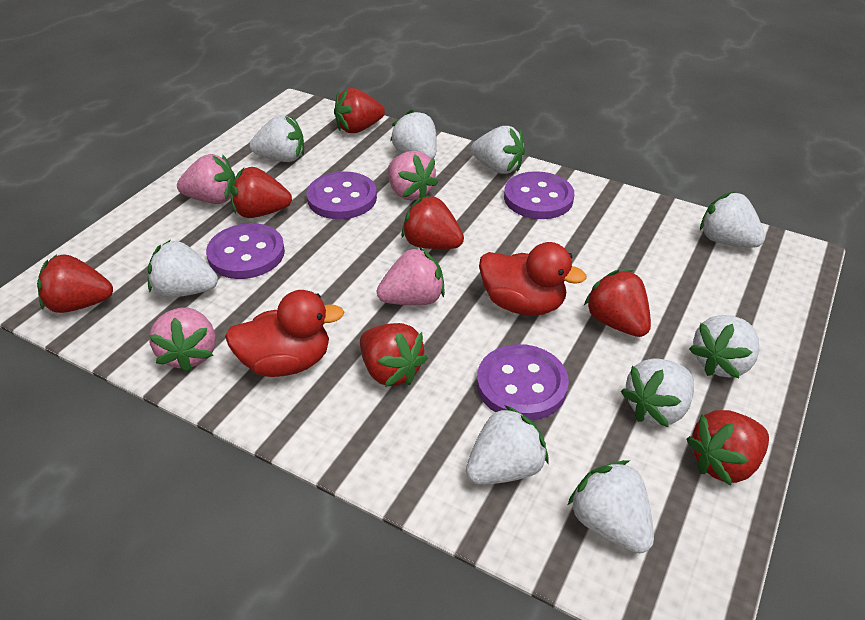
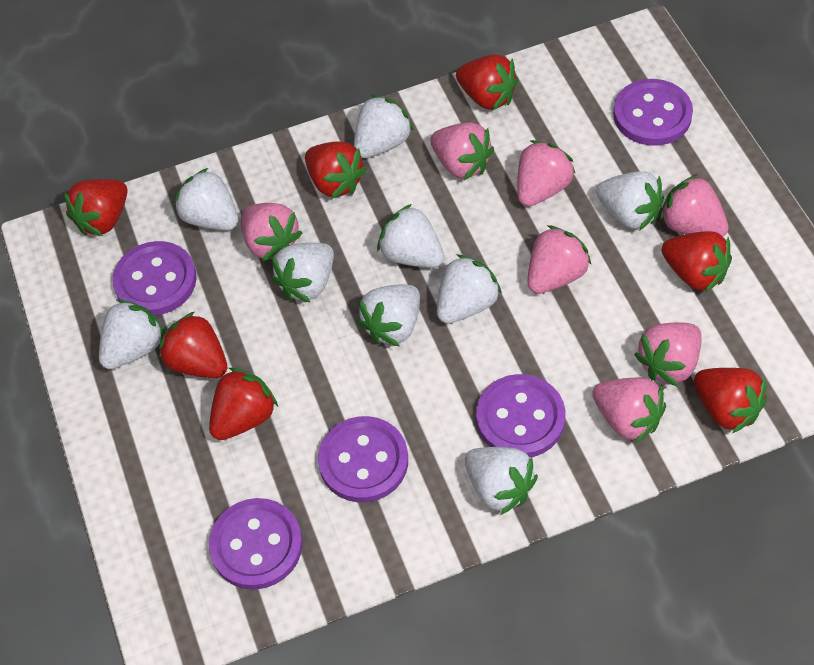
pink strawberry: 4 -> 7
purple button: 4 -> 5
red duck: 2 -> 0

